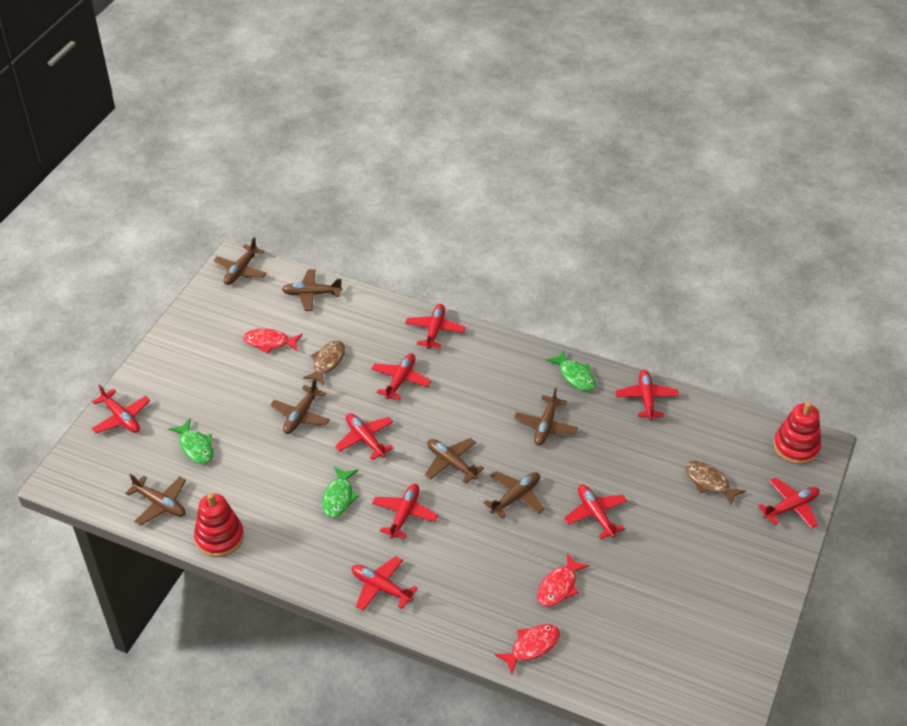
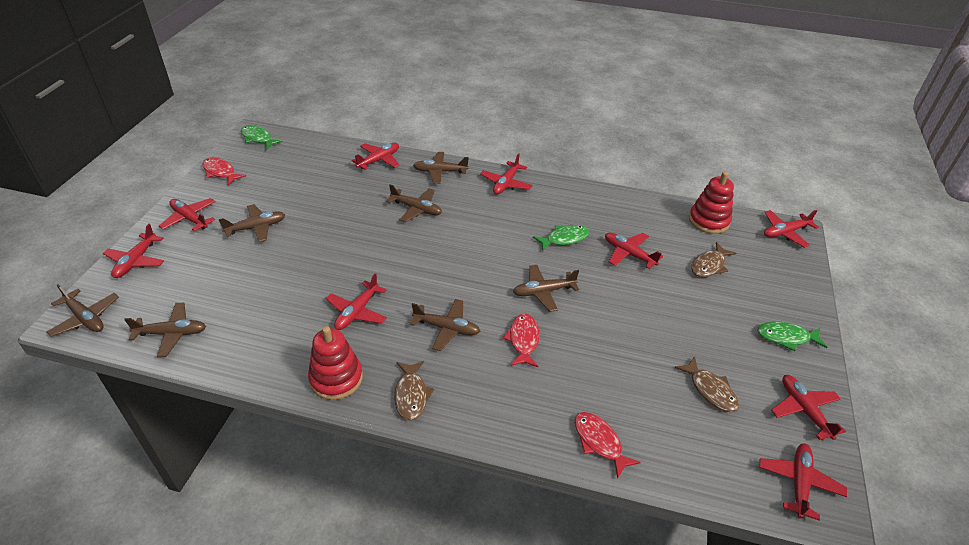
brown fish: 2 -> 3

